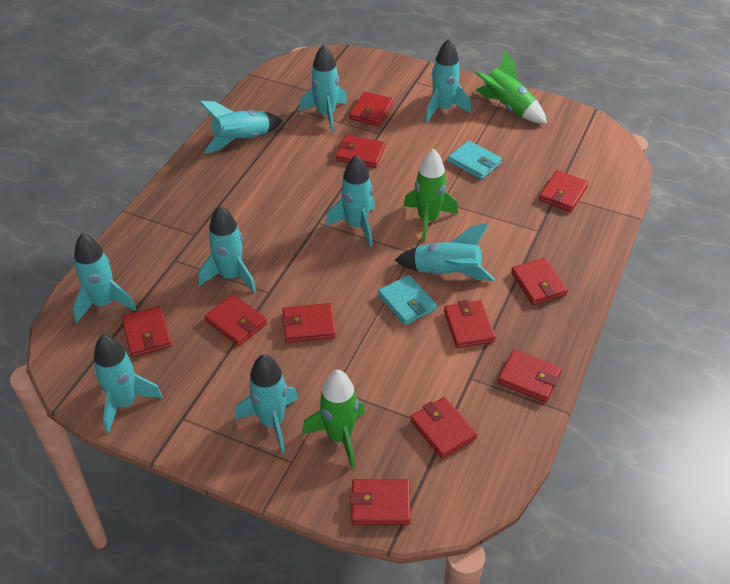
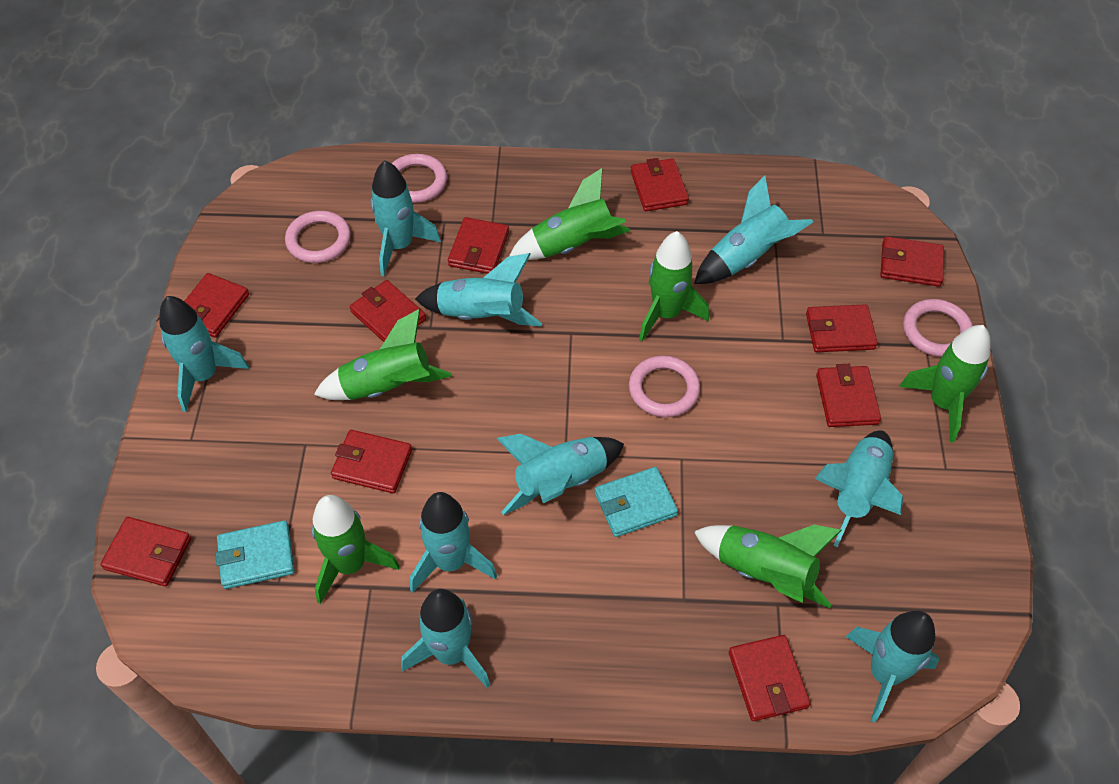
green rocket: 3 -> 6
pink ring: 0 -> 4
red wallet: 11 -> 10

